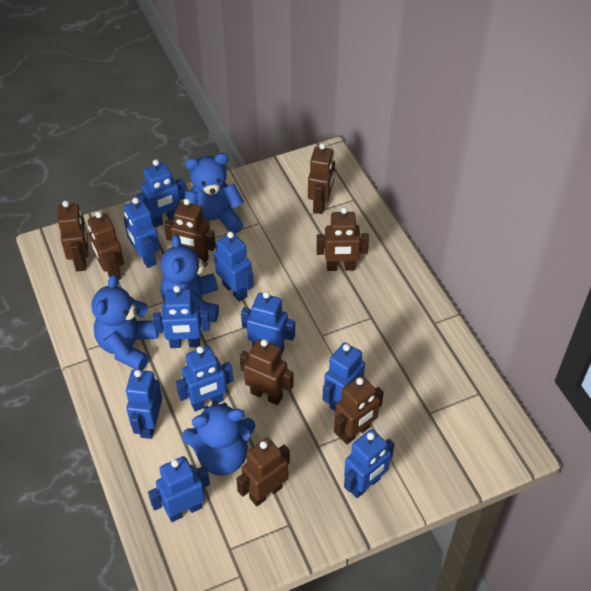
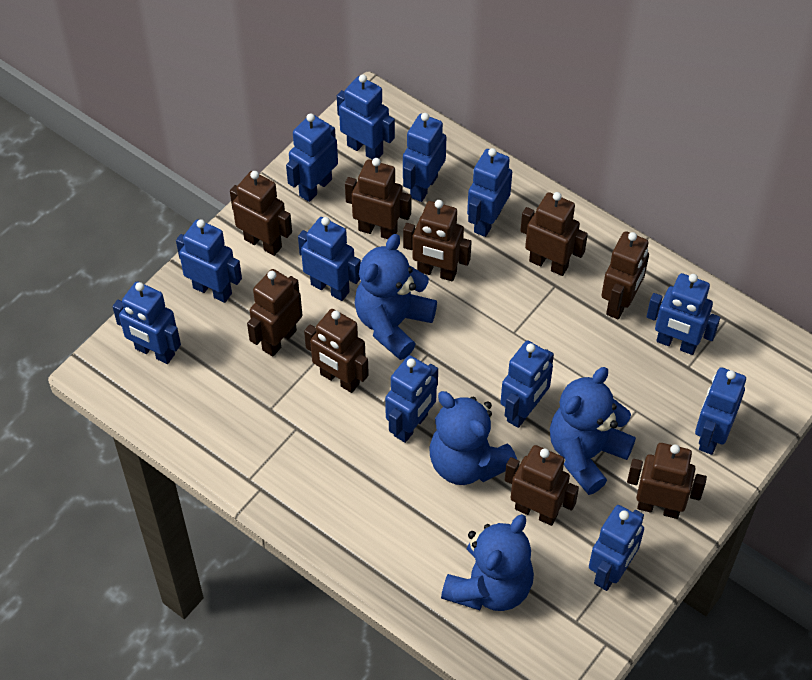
blue robot: 10 -> 12
brown robot: 8 -> 9

